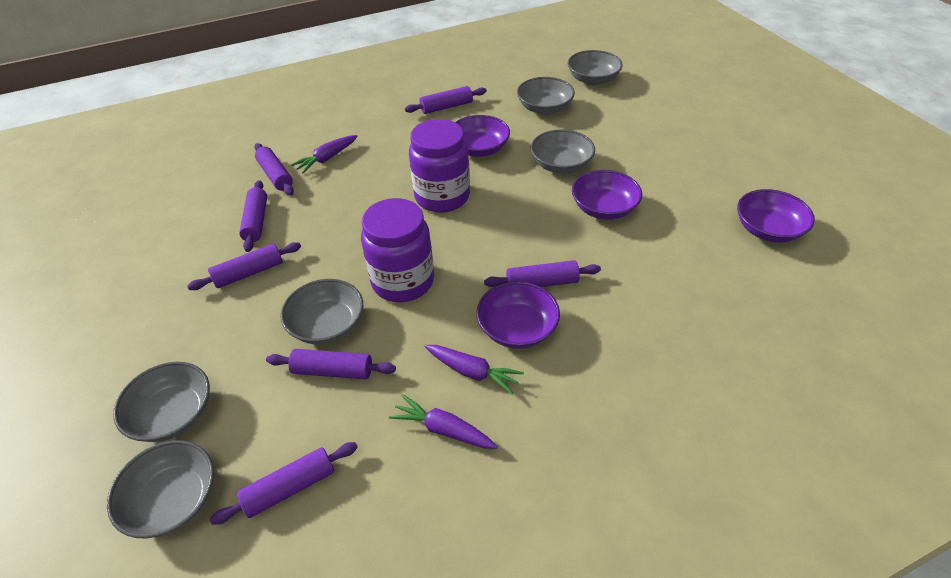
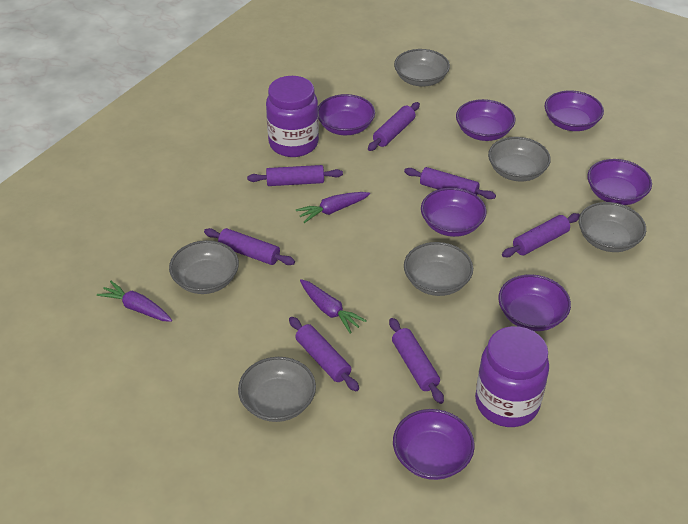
purple bowl: 4 -> 7

